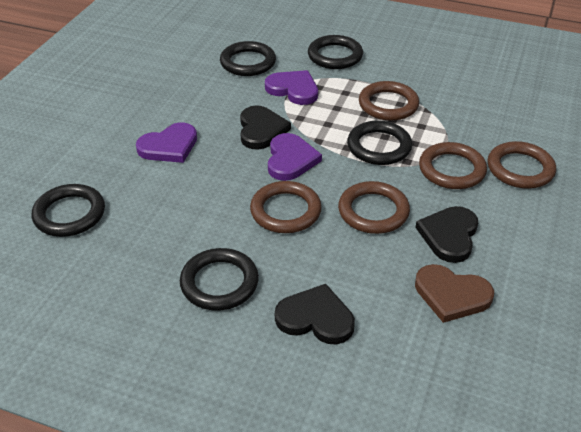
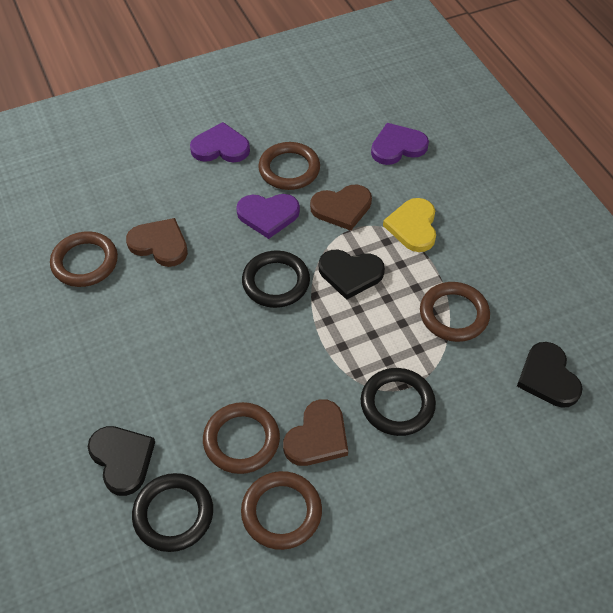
black ring: 5 -> 3
brown heart: 1 -> 3
yellow heart: 0 -> 1

